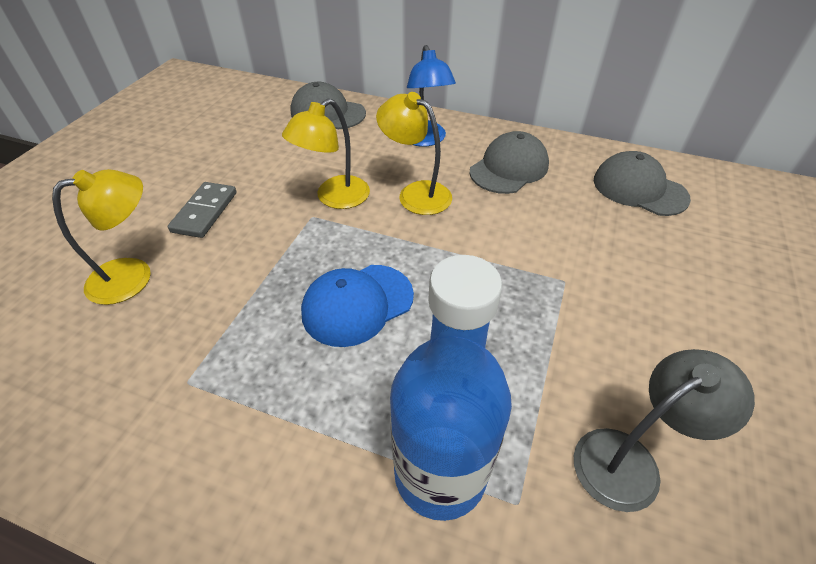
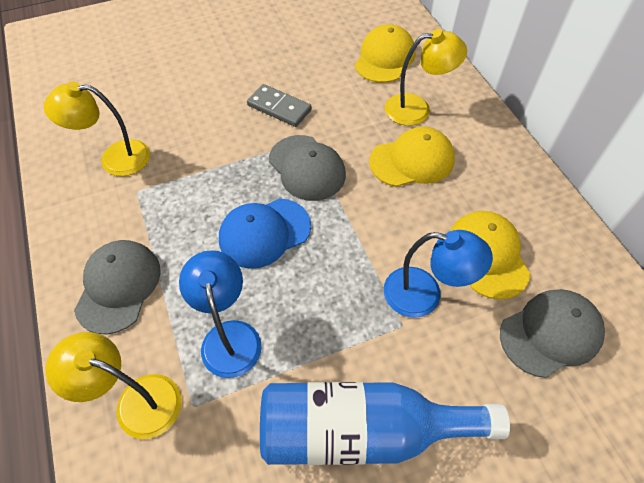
blue lamp: 1 -> 2
grey lamp: 1 -> 0
yellow cap: 0 -> 3

